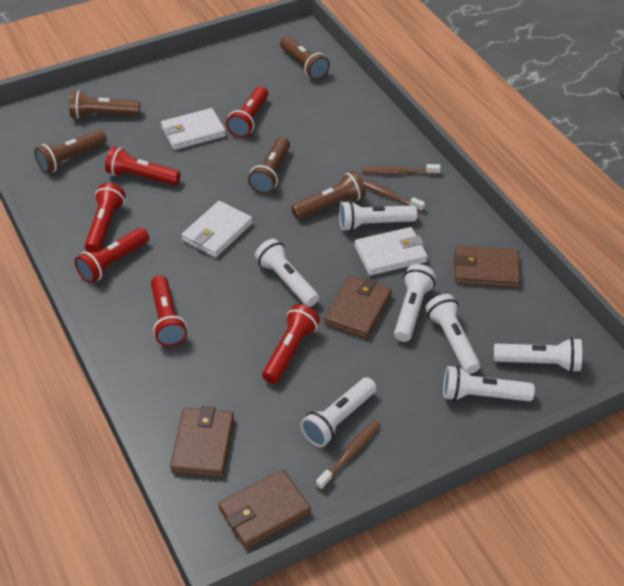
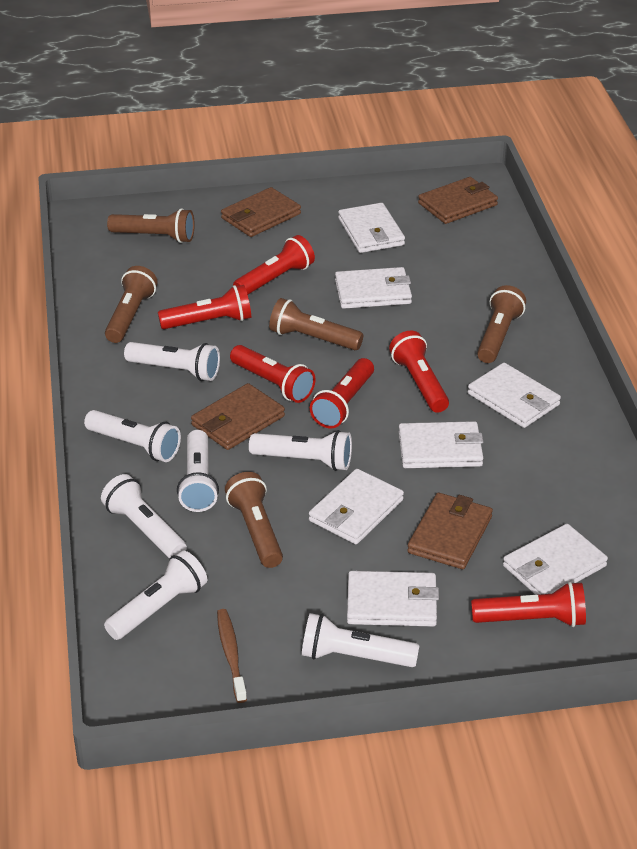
brown toothbrush: 3 -> 1
white wallet: 3 -> 7

